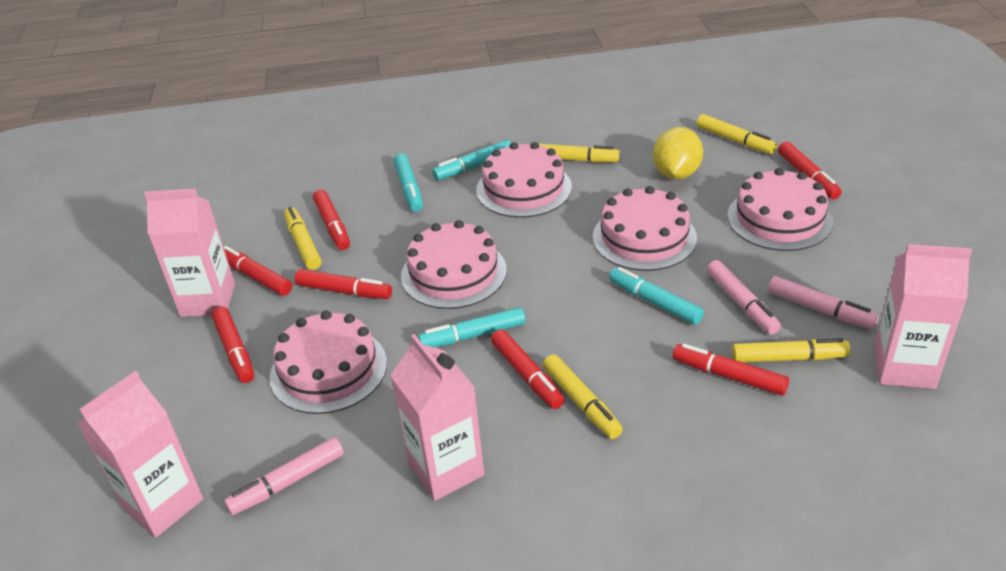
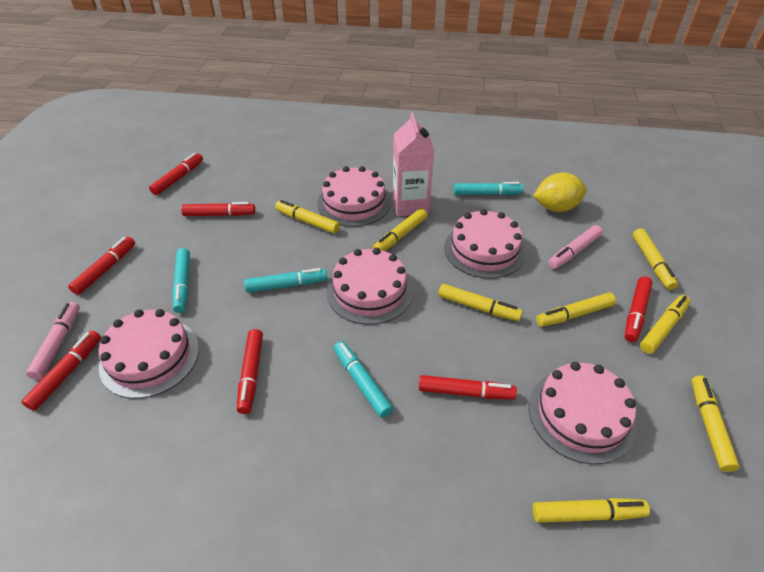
pink carton: 4 -> 1
pink marker: 3 -> 2
yellow marker: 5 -> 8

